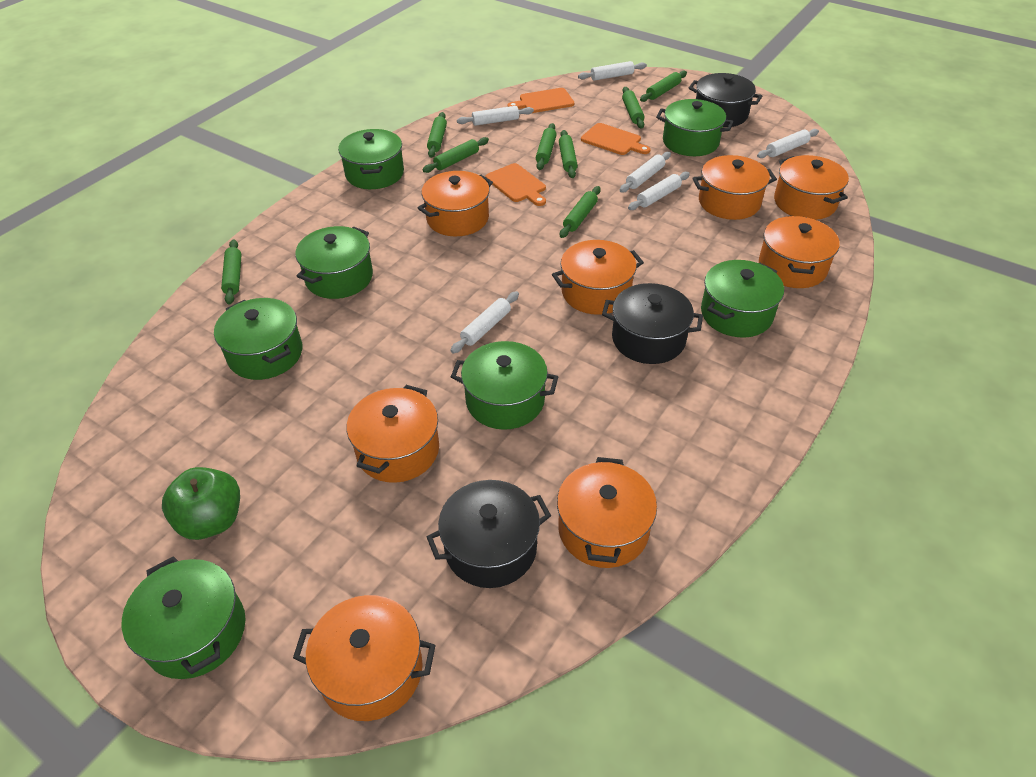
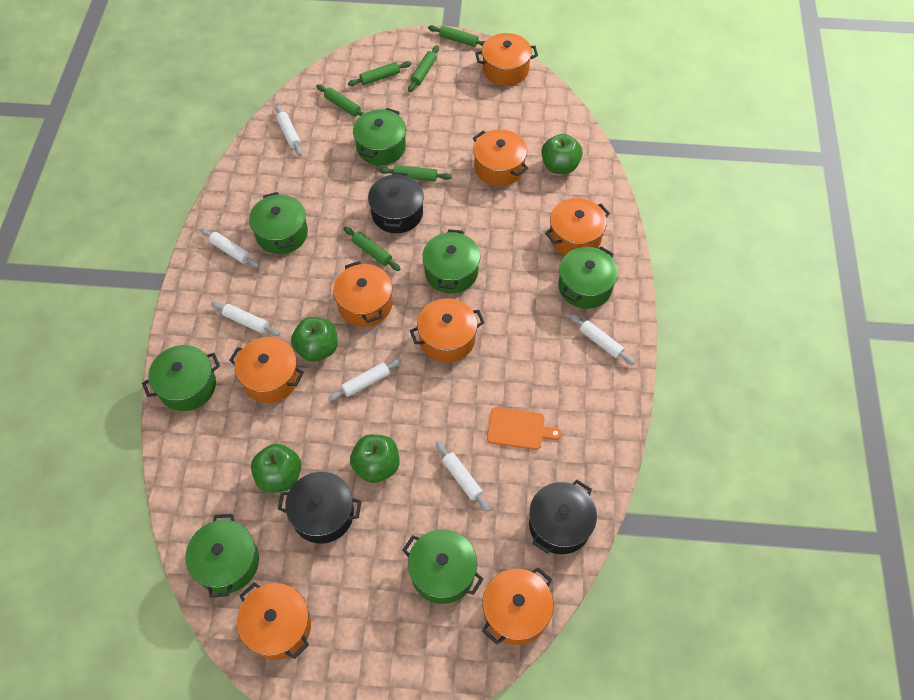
green apple: 1 -> 4
green rolling pin: 8 -> 6
orange cutting board: 3 -> 1

